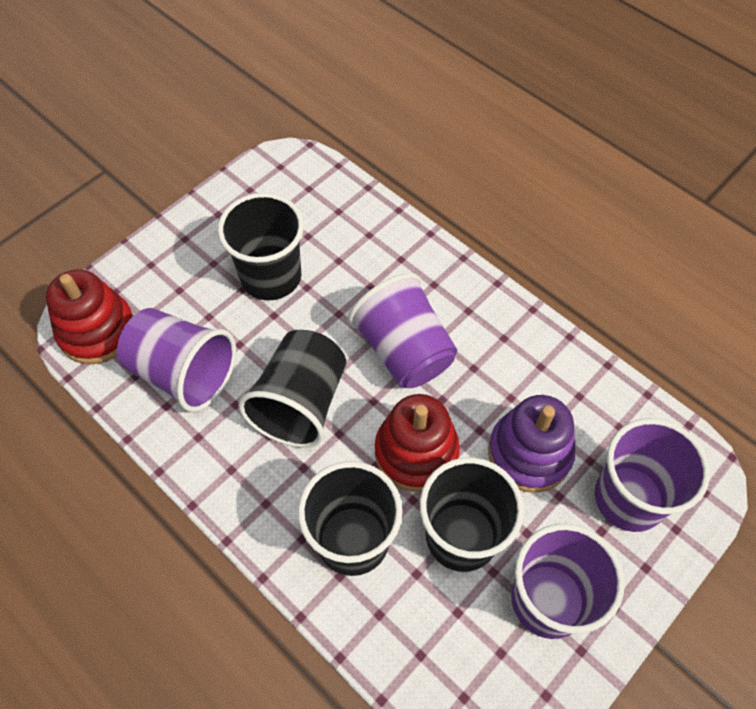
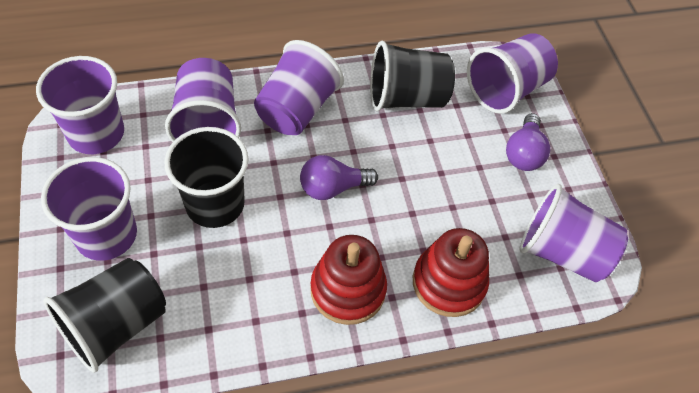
black cup: 4 -> 3
purple cup: 4 -> 6
purple light bulb: 0 -> 2
purple stacking toy: 1 -> 0

